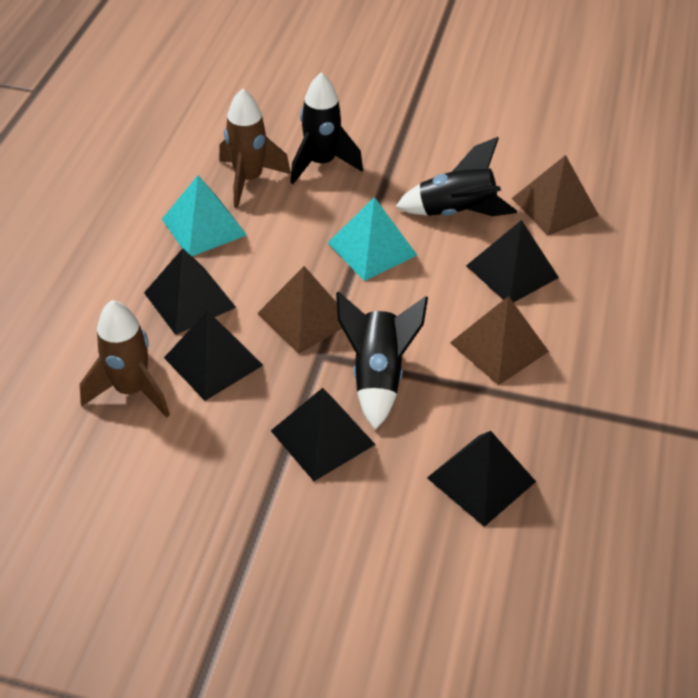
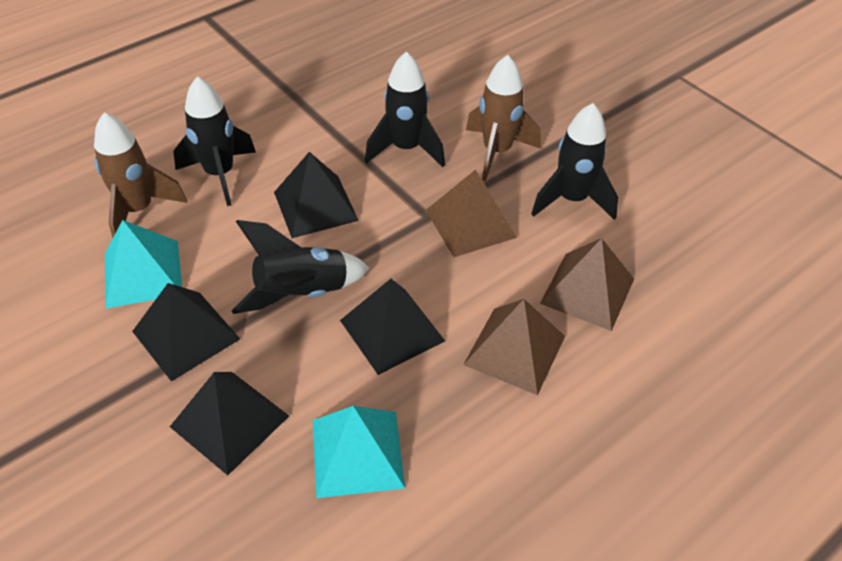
black pyramid: 5 -> 4
black rocket: 3 -> 4

